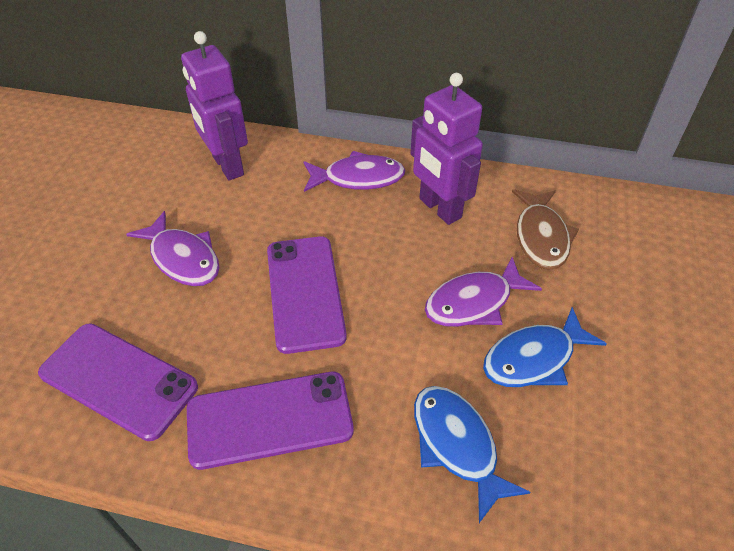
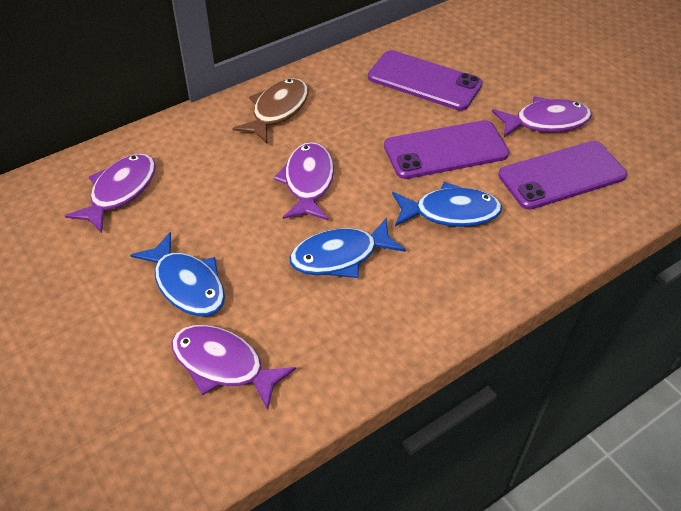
blue fish: 2 -> 3
purple fish: 3 -> 4
purple robot: 2 -> 0

